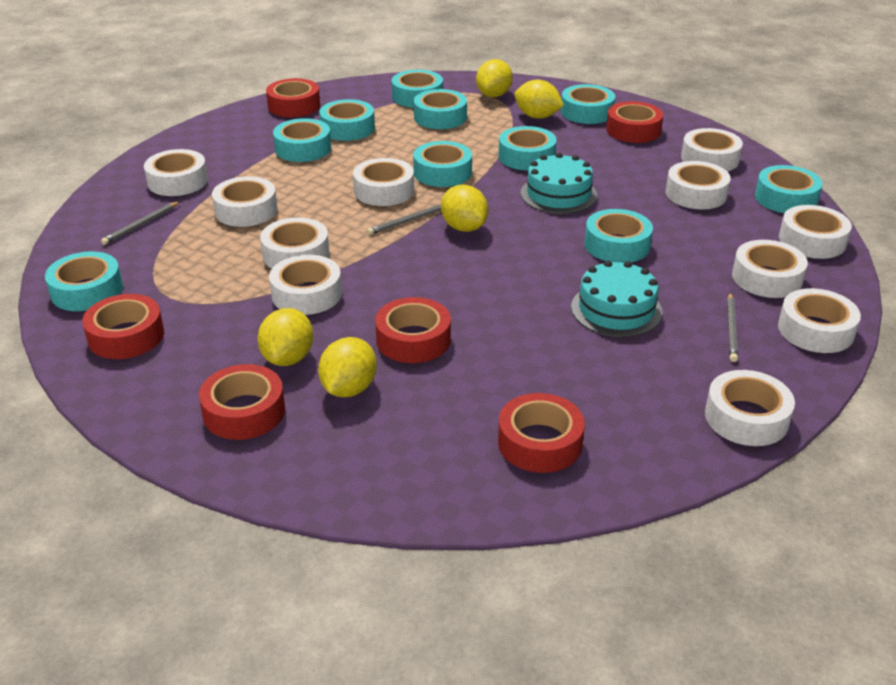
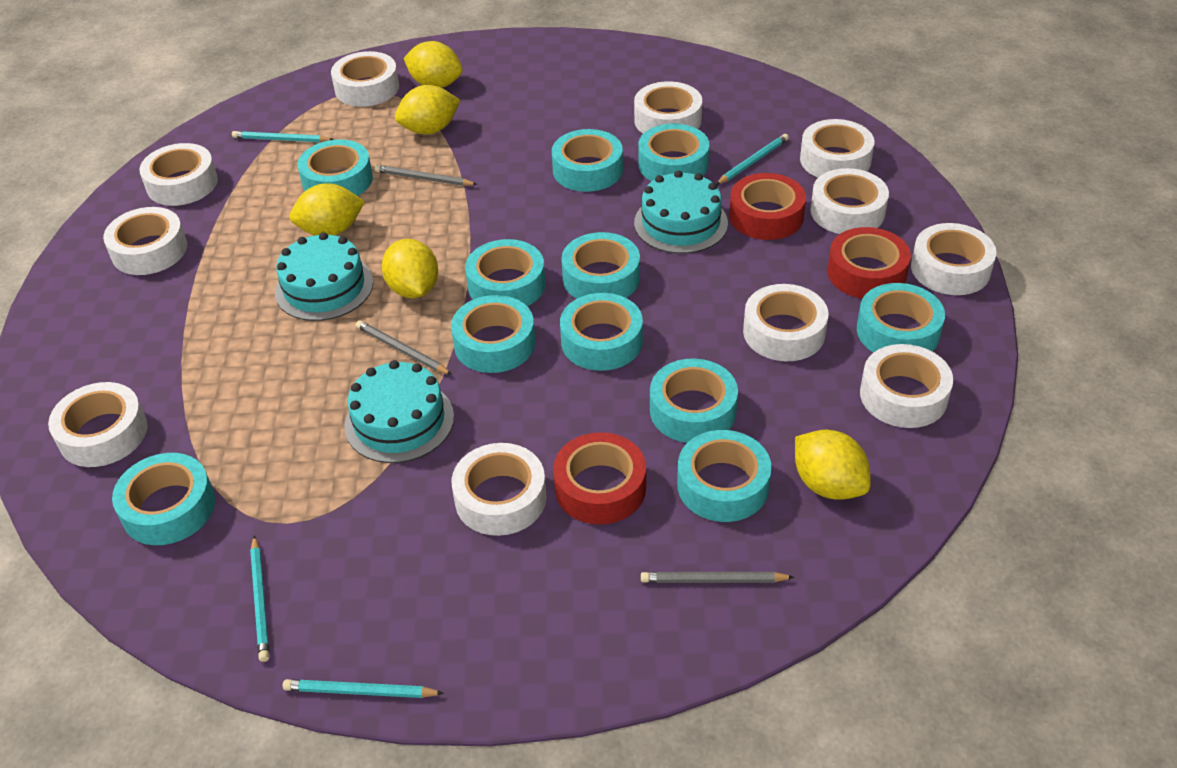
red tape: 6 -> 3
turquoise cake: 2 -> 3
turquoise pencil: 0 -> 4
turquoise tape: 10 -> 11

